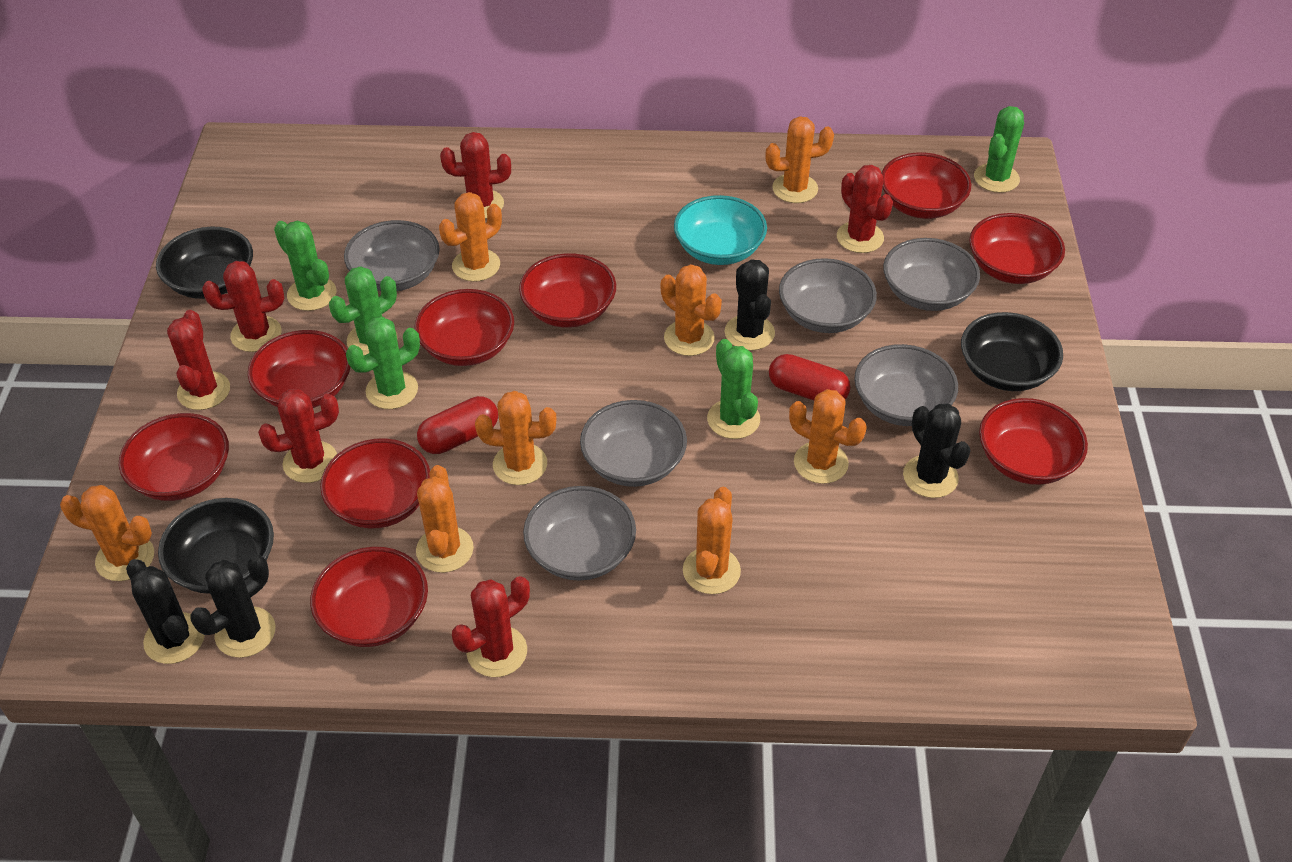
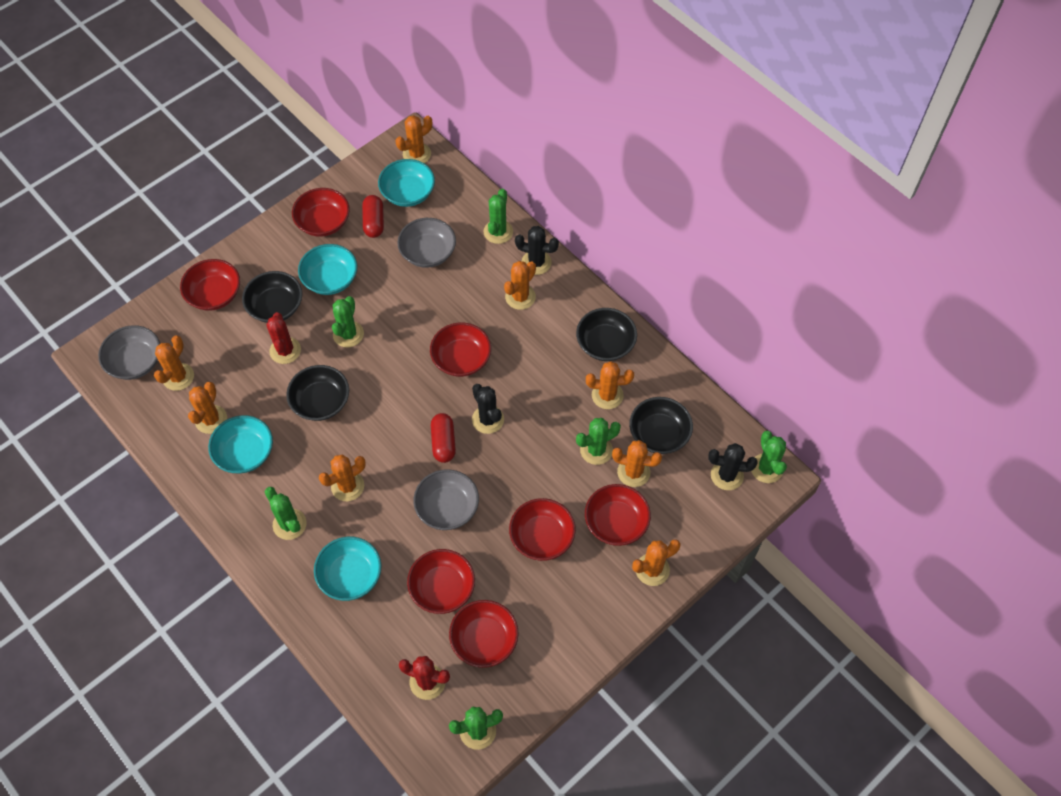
black bowl: 3 -> 4
black cactus: 4 -> 3
green cactus: 5 -> 6
grey bowl: 6 -> 3
red bowl: 9 -> 7
red cactus: 6 -> 2
turquoise bowl: 1 -> 4

